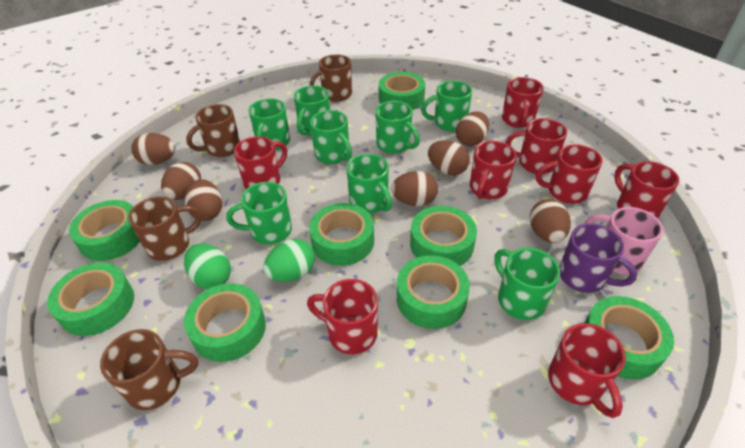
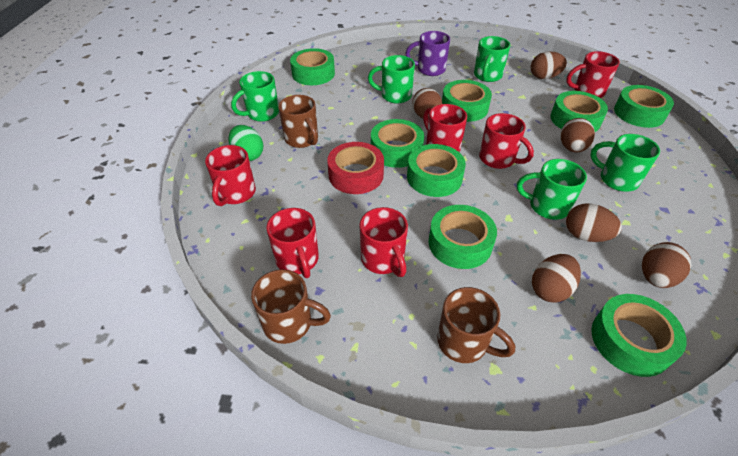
brown egg: 7 -> 6
brown mug: 4 -> 3
green egg: 2 -> 1
green mug: 8 -> 5
pink mug: 1 -> 0
red mug: 8 -> 6
red tape: 0 -> 1

